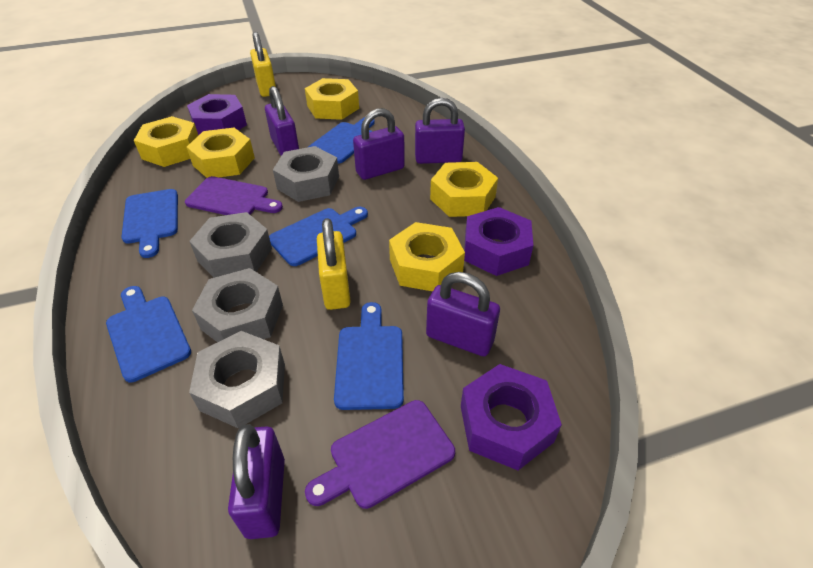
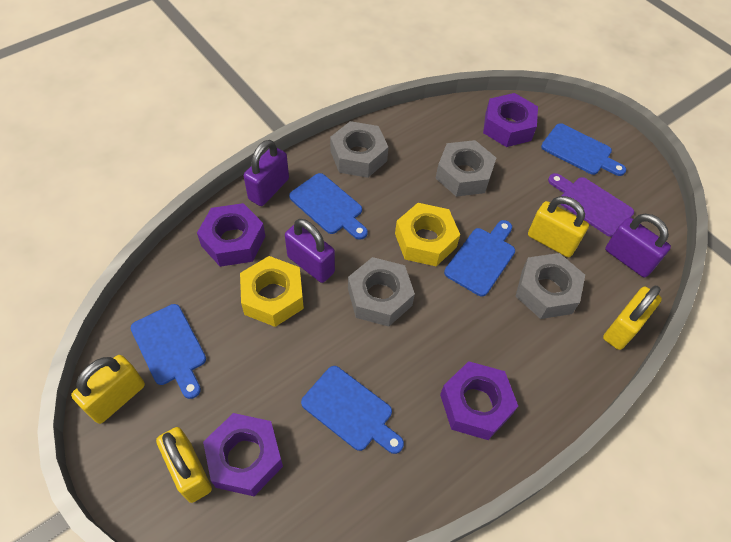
purple cutting board: 2 -> 1
purple nut: 3 -> 4
purple padlock: 5 -> 3
yellow nut: 5 -> 2
yellow padlock: 2 -> 4

